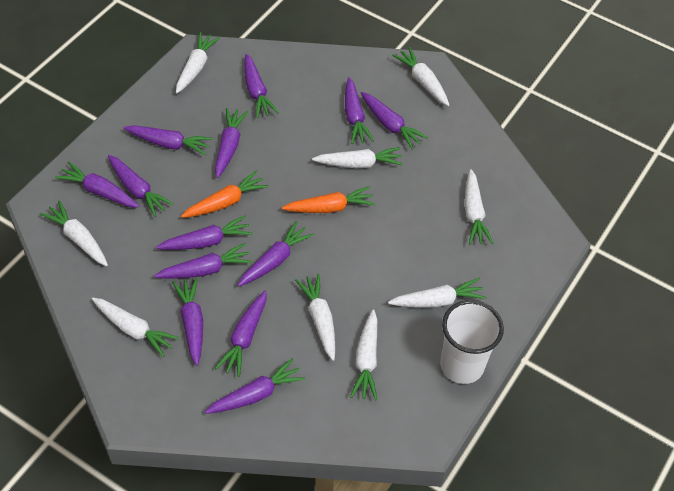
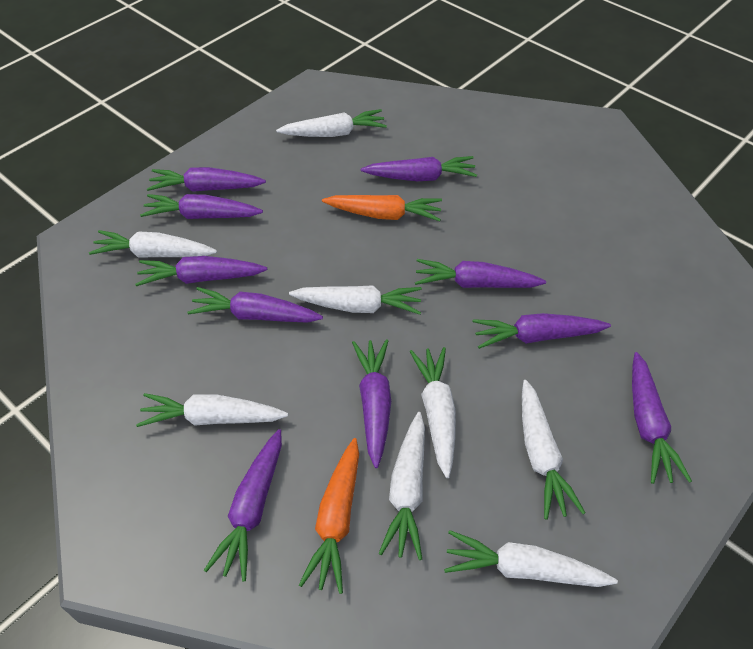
purple carrot: 13 -> 10
white carrot: 9 -> 8
white cup: 1 -> 0

